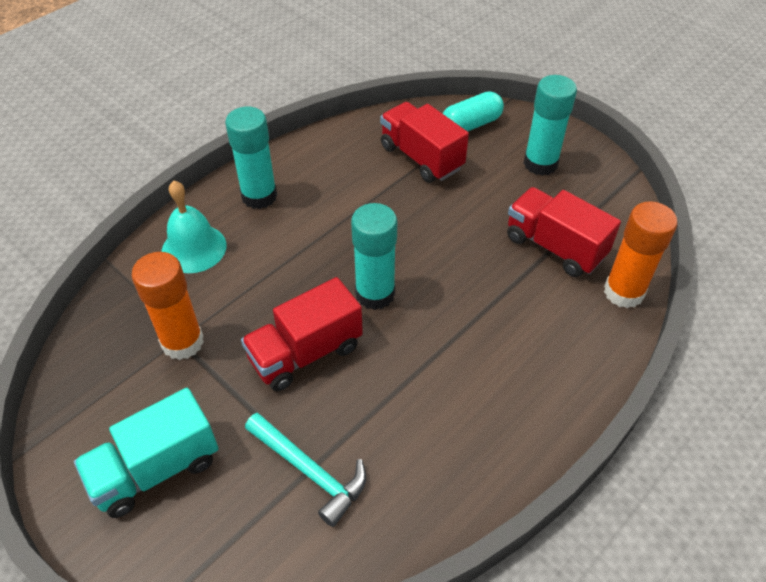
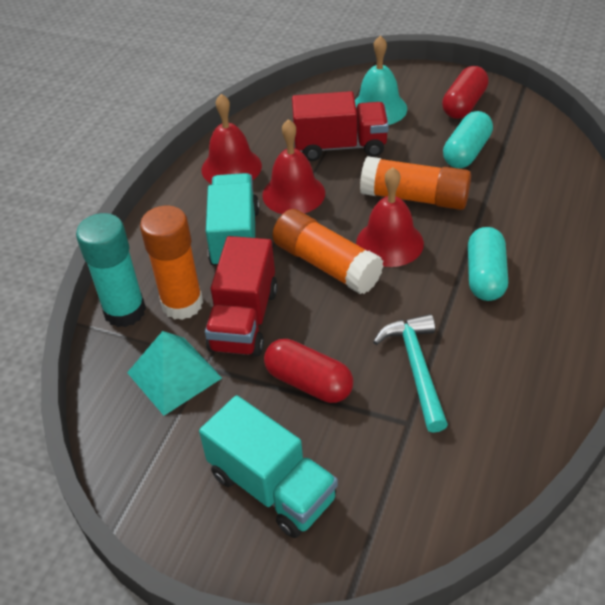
orange glue stick: 2 -> 3
red bell: 0 -> 3
red capsule: 0 -> 2
red truck: 3 -> 2
turquoise capsule: 1 -> 2
turquoise glue stick: 3 -> 1
turquoise pyramid: 0 -> 1
turquoise truck: 1 -> 2

